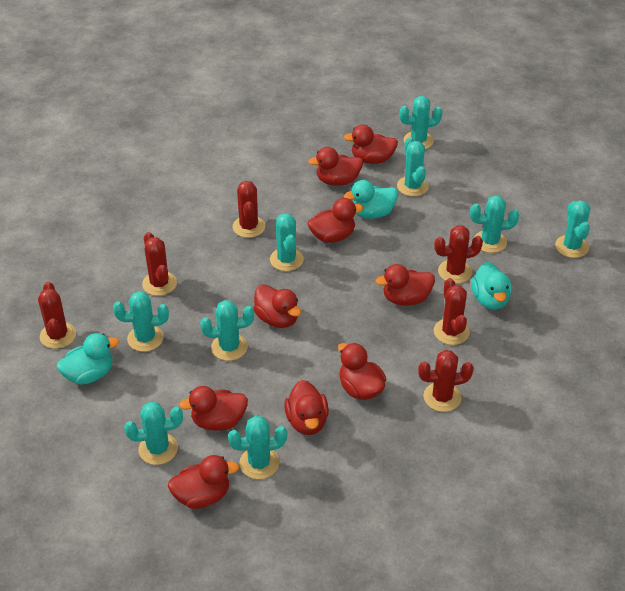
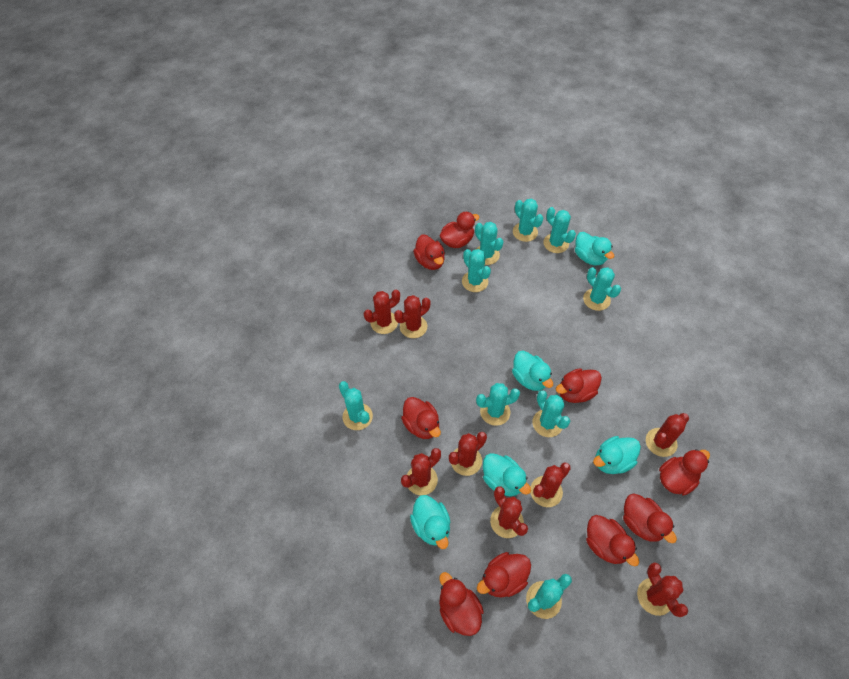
red cactus: 6 -> 8
turquoise duck: 3 -> 5

